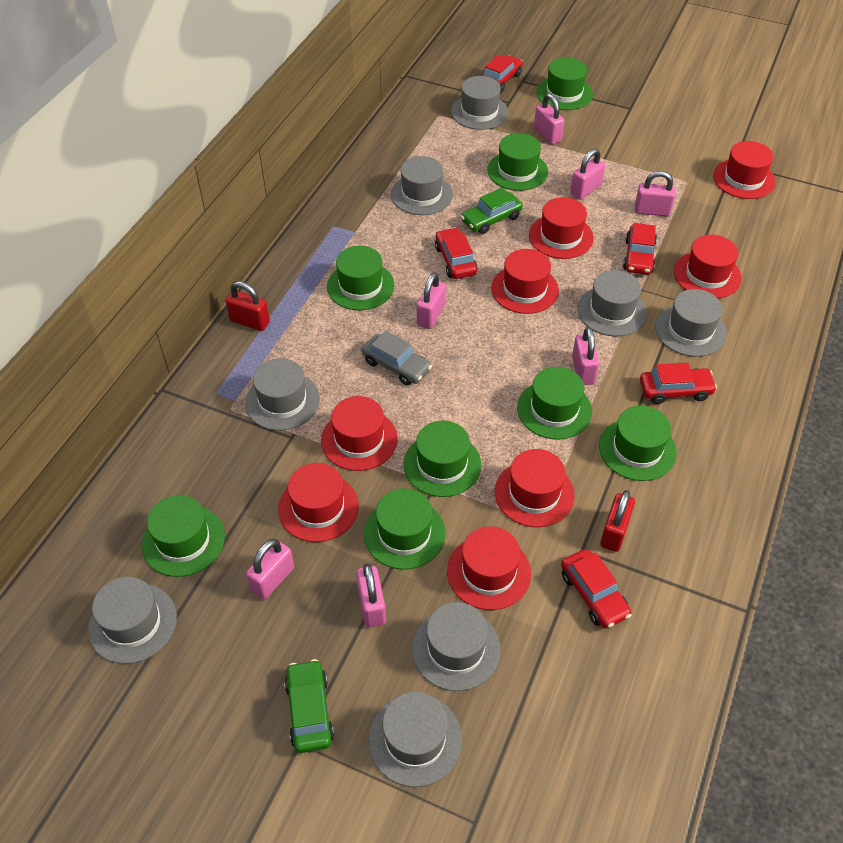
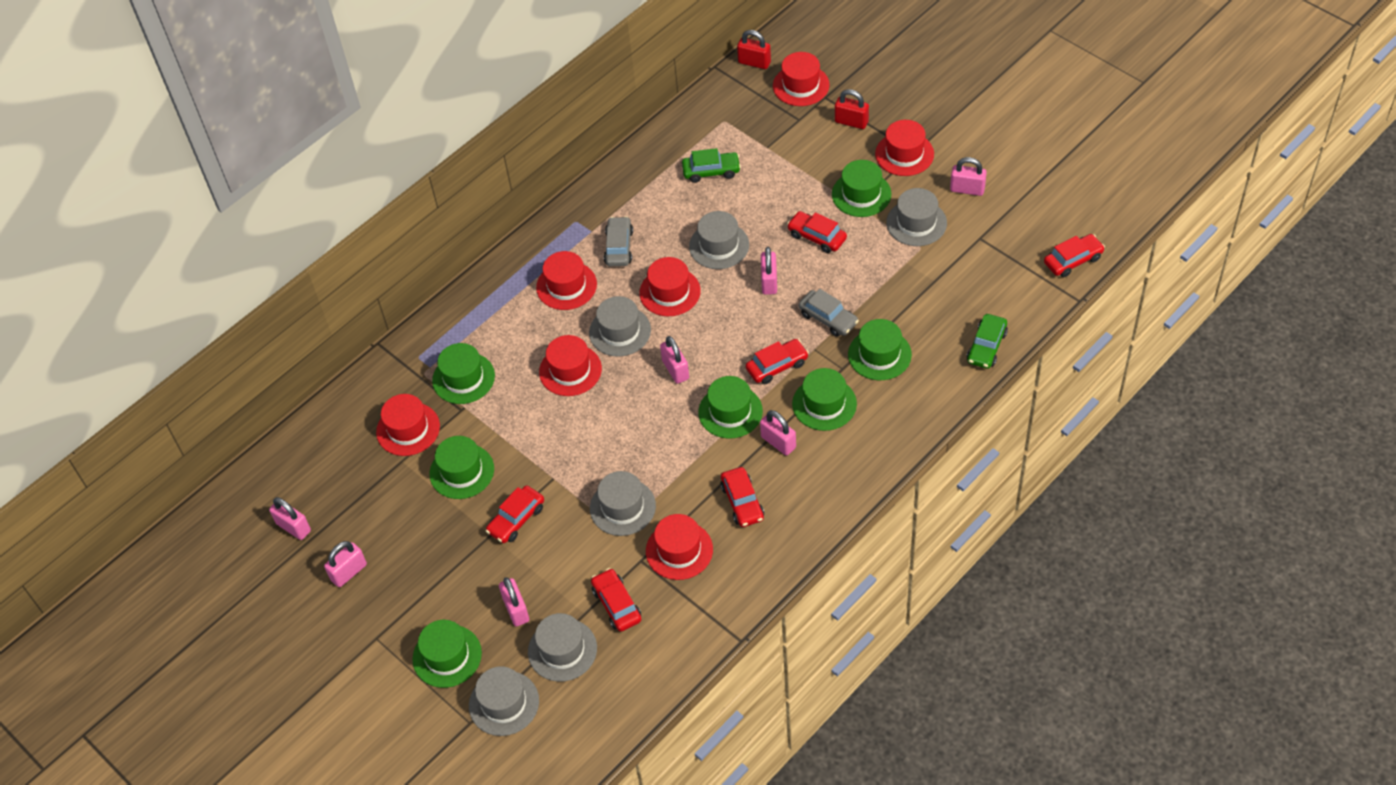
green hat: 8 -> 7
grey car: 1 -> 2
grey hat: 8 -> 6
red car: 5 -> 6
red hat: 8 -> 7

